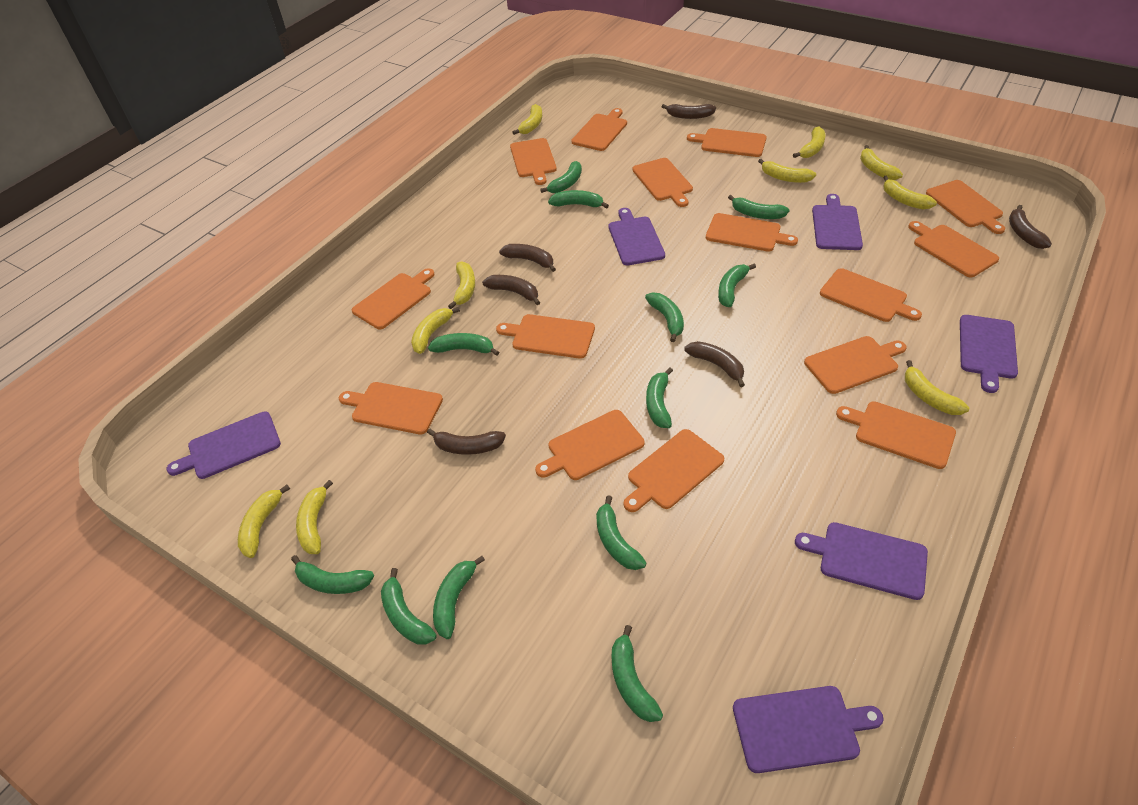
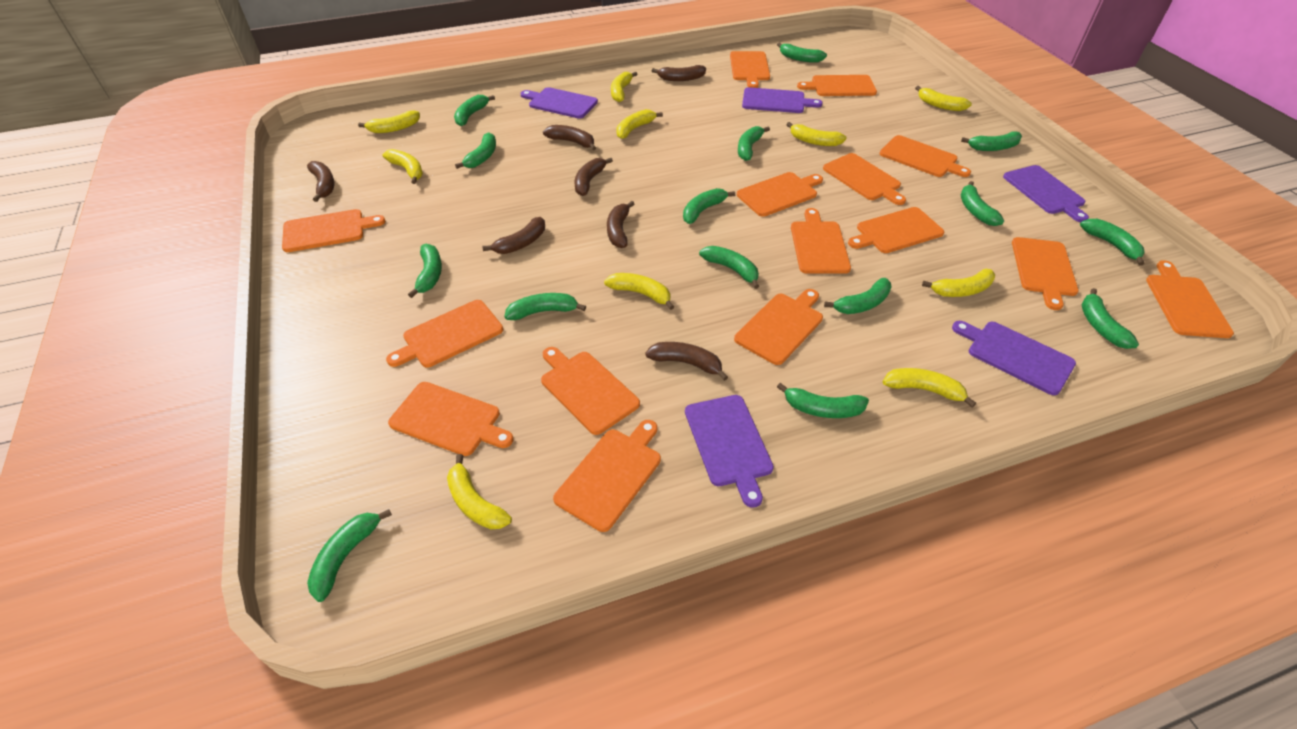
brown banana: 6 -> 7
green banana: 12 -> 15
purple cutting board: 6 -> 5

